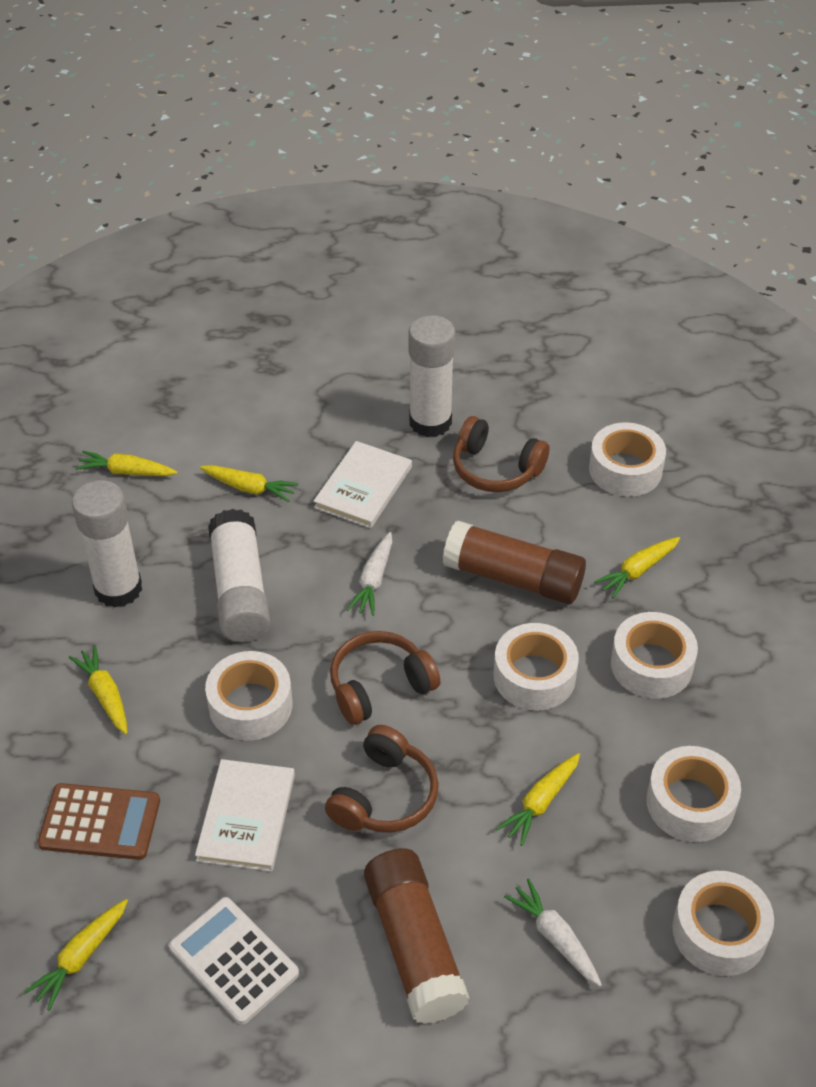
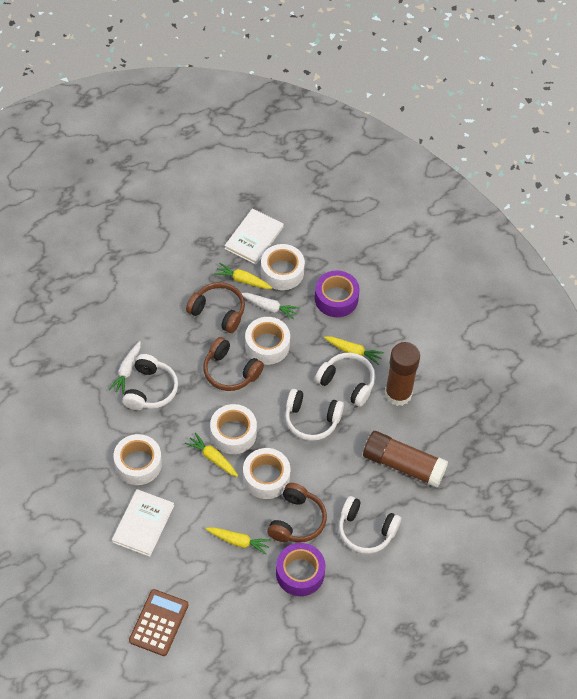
purple tape: 0 -> 2
white calculator: 1 -> 0
white glue stick: 3 -> 0
white headphones: 0 -> 4
white tape: 6 -> 5
yellow carrot: 6 -> 4

